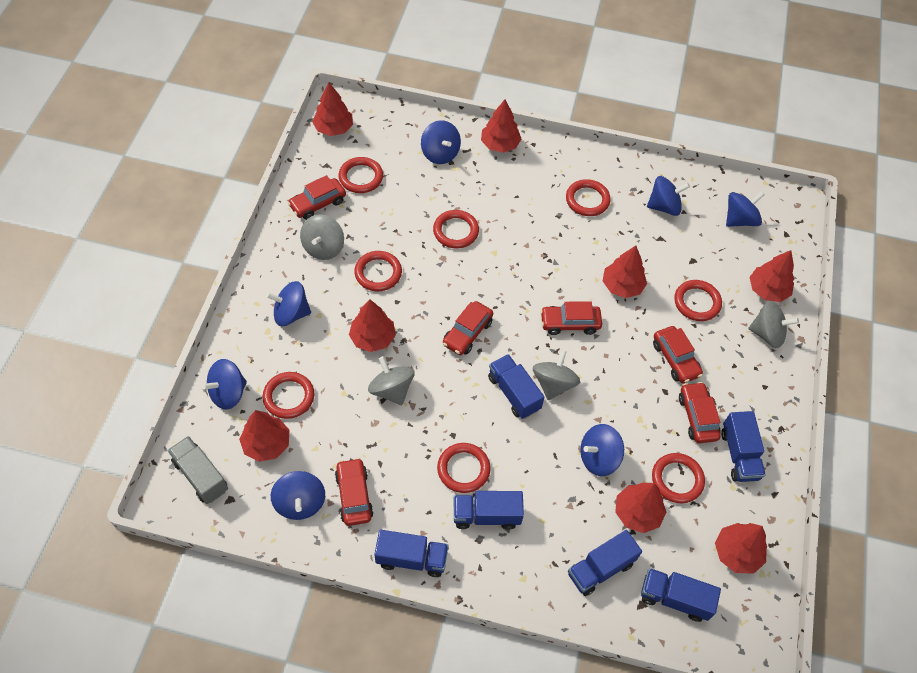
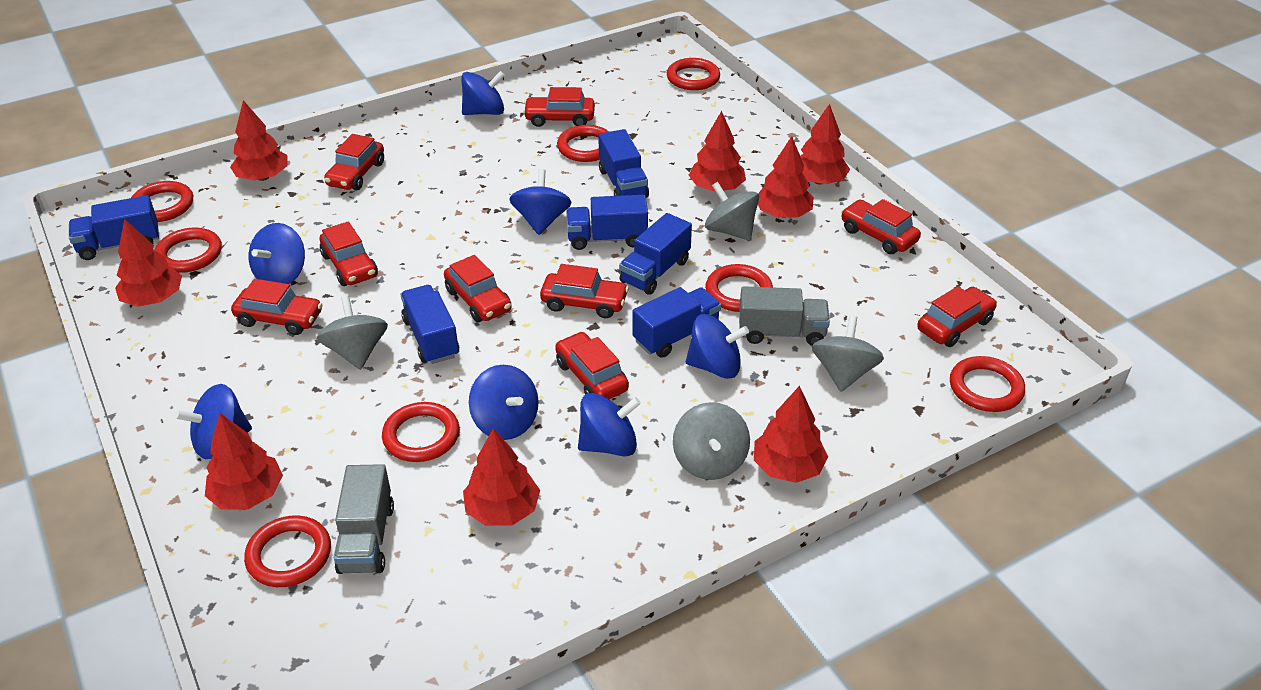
grey truck: 1 -> 2
red car: 6 -> 9

